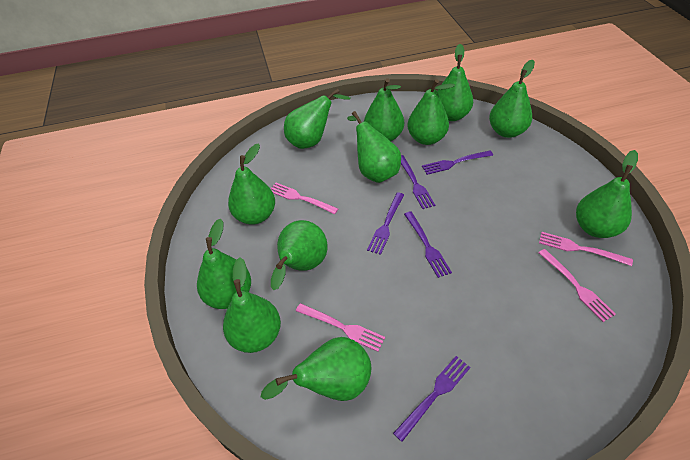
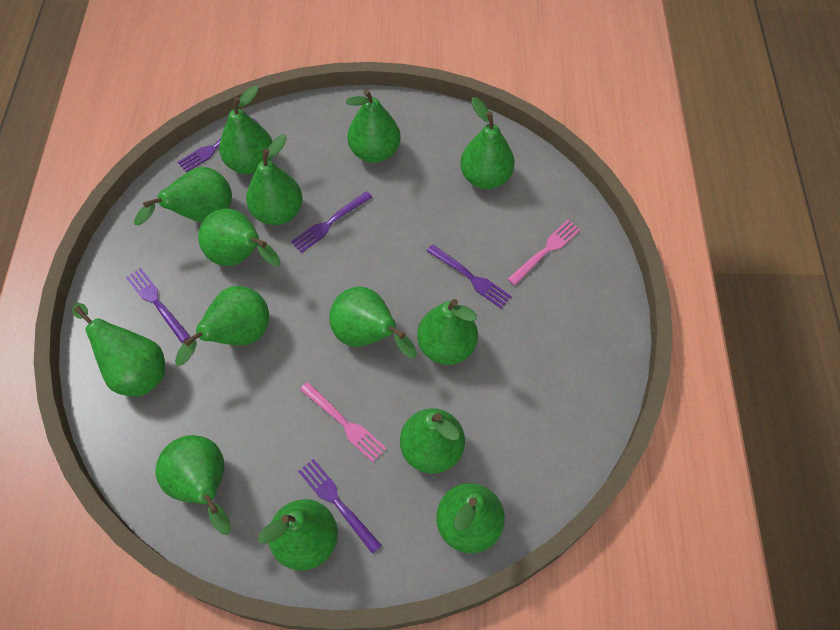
green pear: 12 -> 14
pink fork: 4 -> 2

